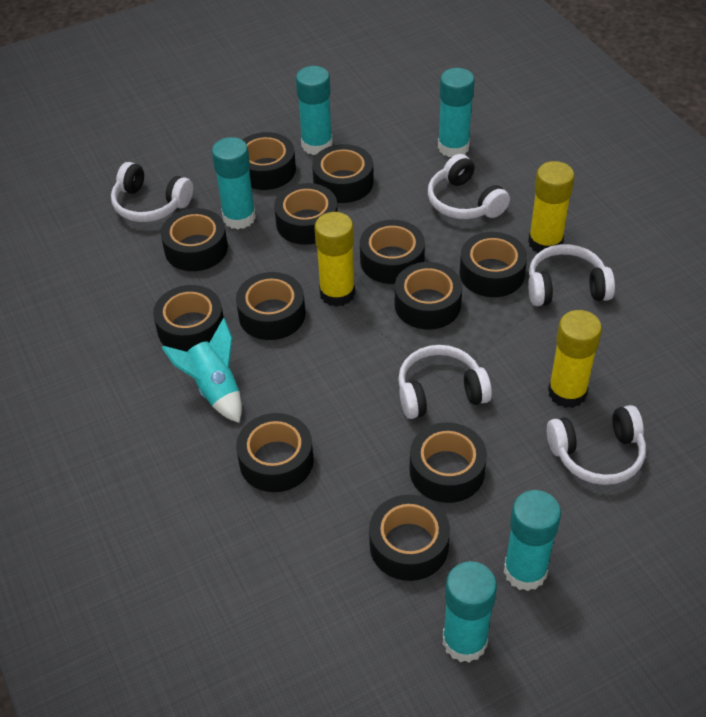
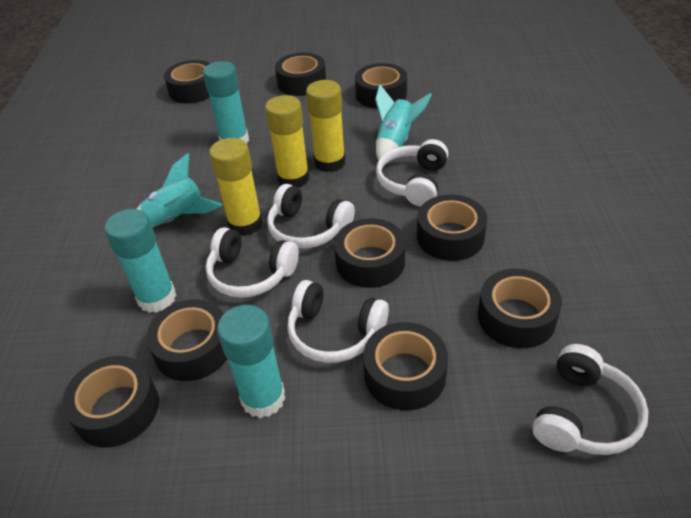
black tape: 12 -> 9
turquoise glue stick: 5 -> 3
turquoise rocket: 1 -> 2

